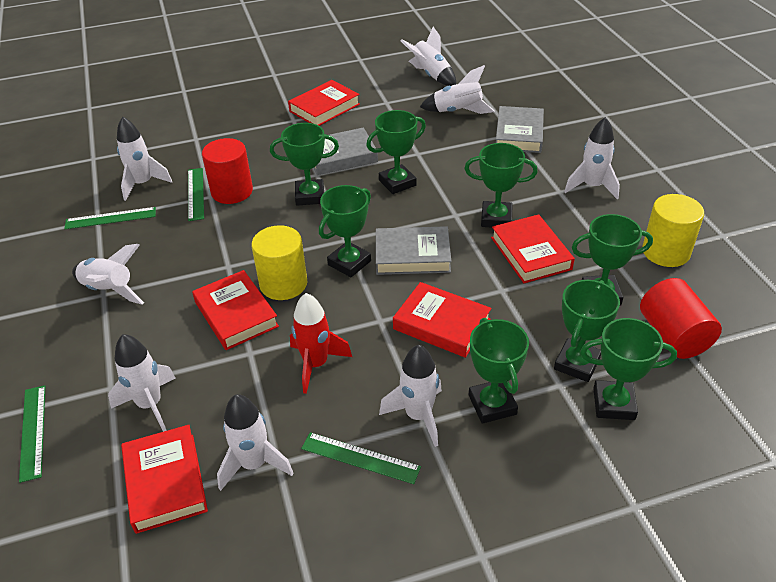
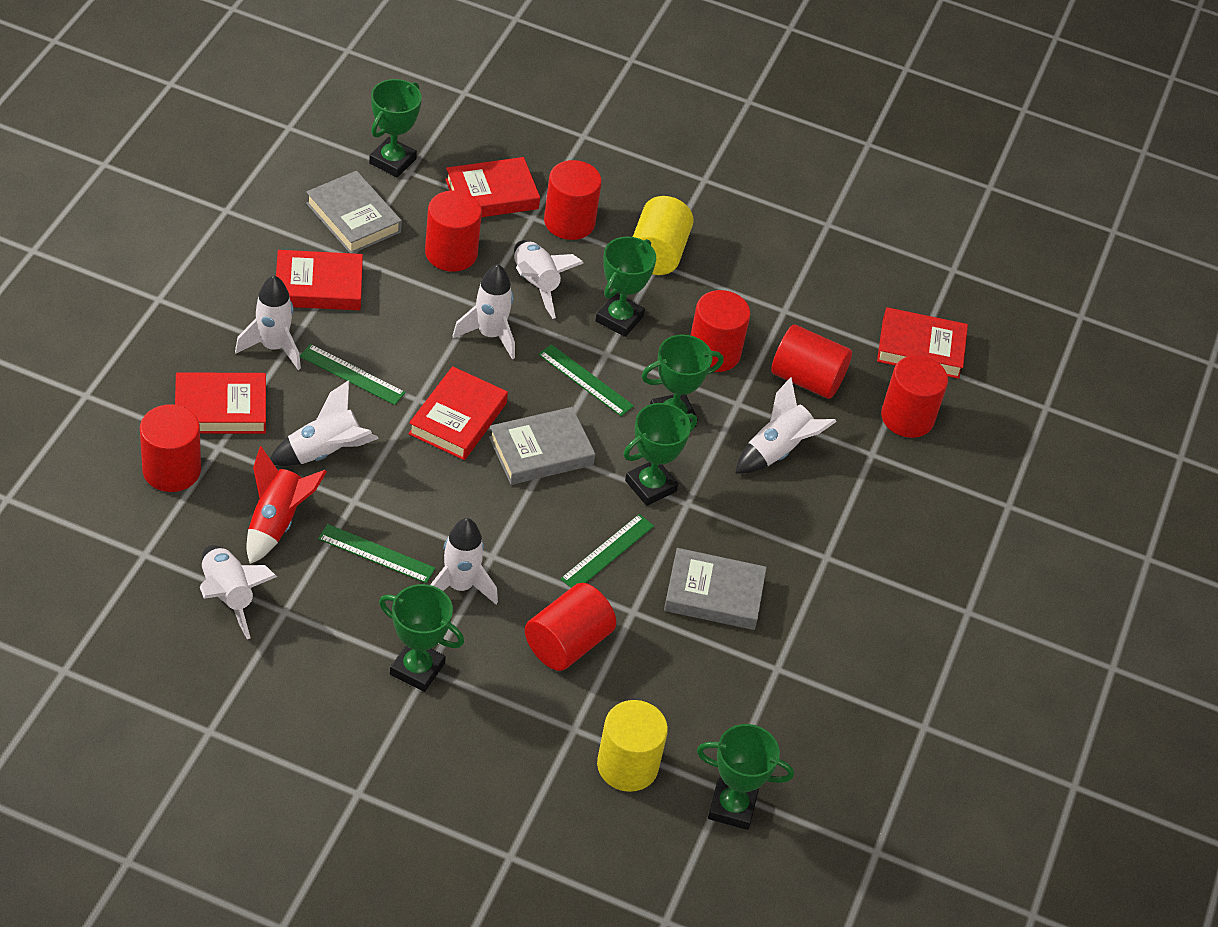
green trophy: 8 -> 6
red cylinder: 2 -> 7
white rocket: 8 -> 7

